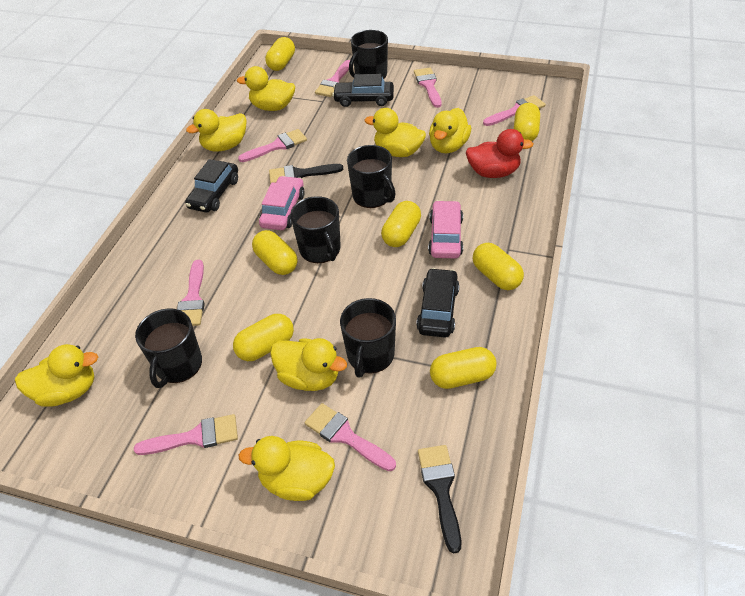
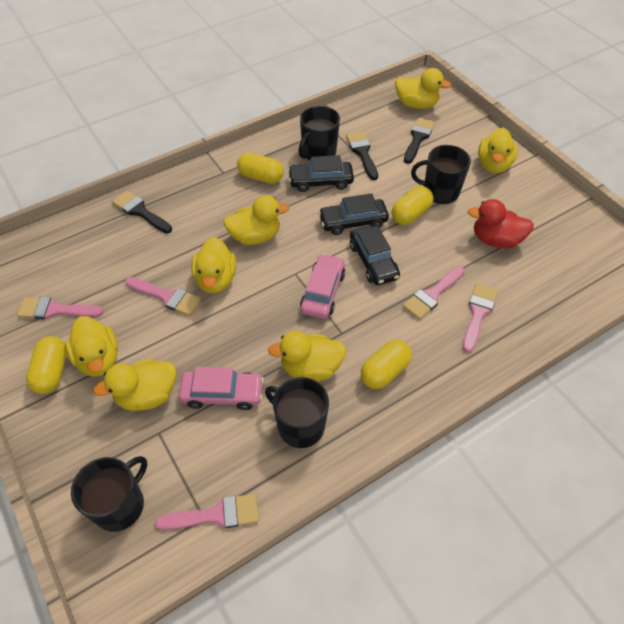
black brush: 2 -> 3
black mug: 5 -> 4
pink brush: 7 -> 5
yellow capsule: 7 -> 4

